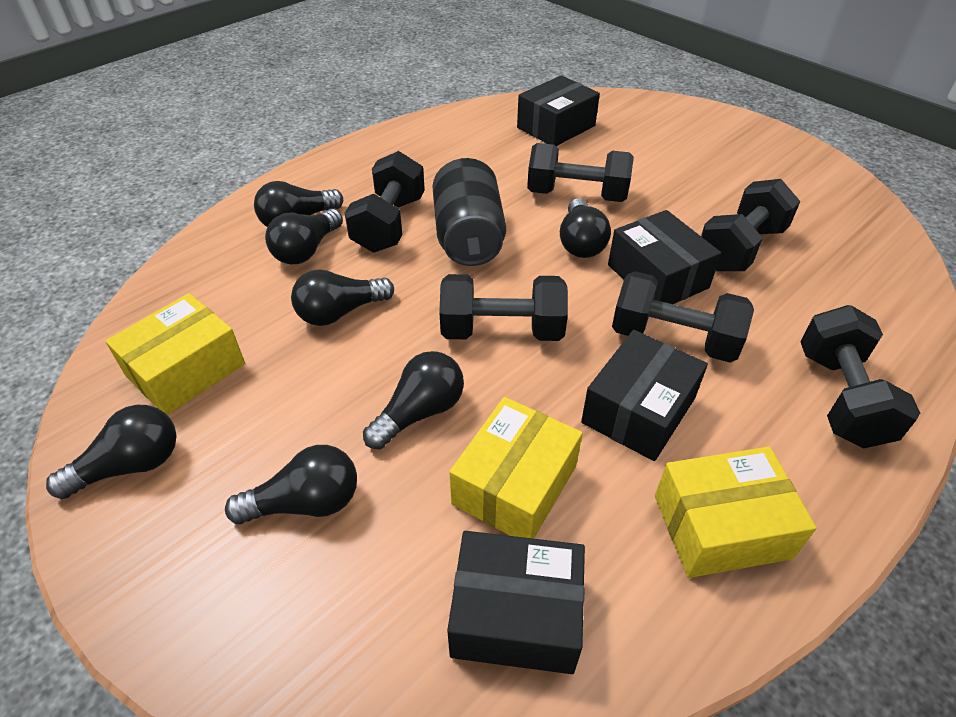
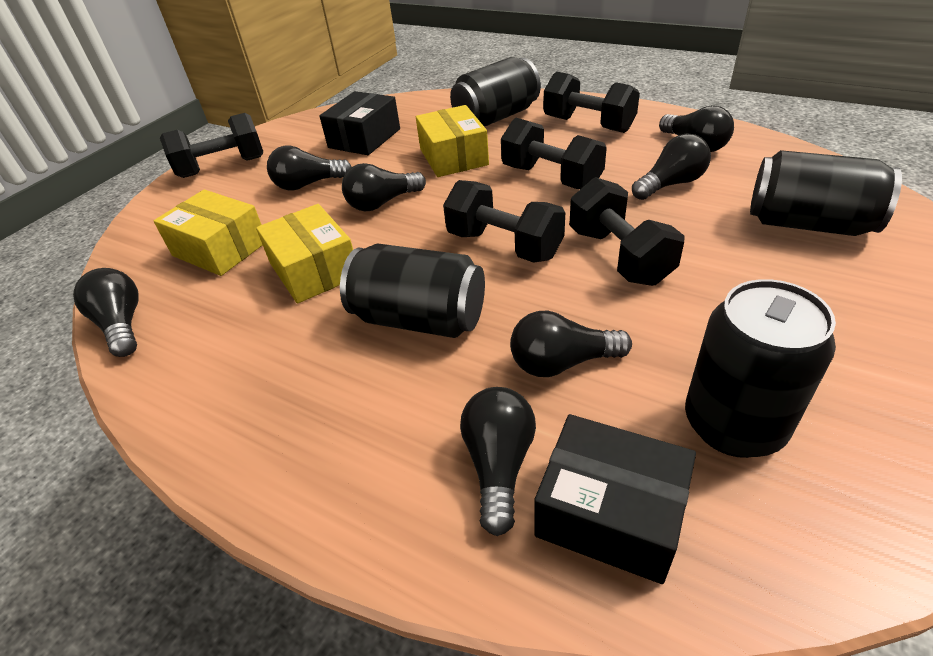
black box: 4 -> 2
black can: 1 -> 4
black dumbbell: 6 -> 5

